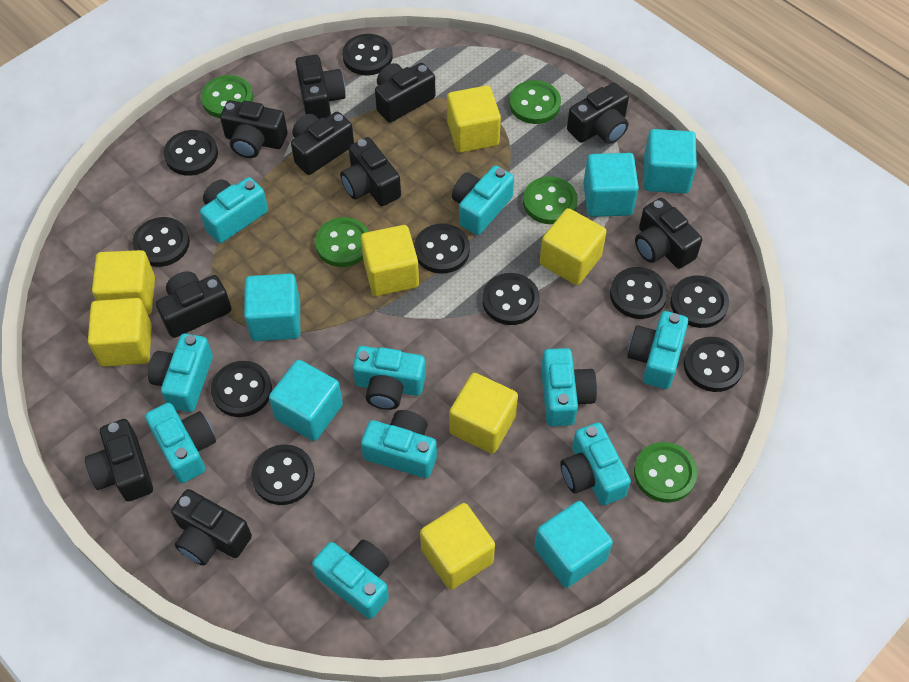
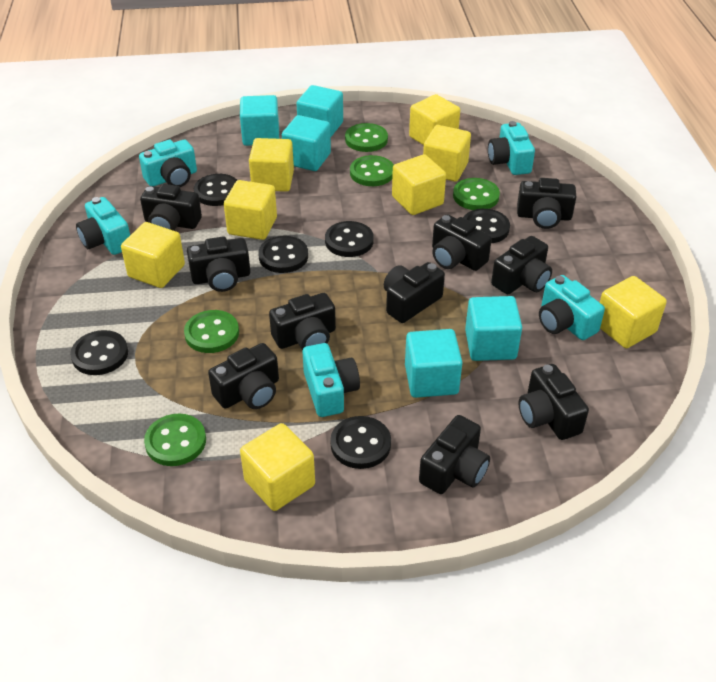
black button: 10 -> 6
turquoise camera: 10 -> 5
yellow cube: 7 -> 8

